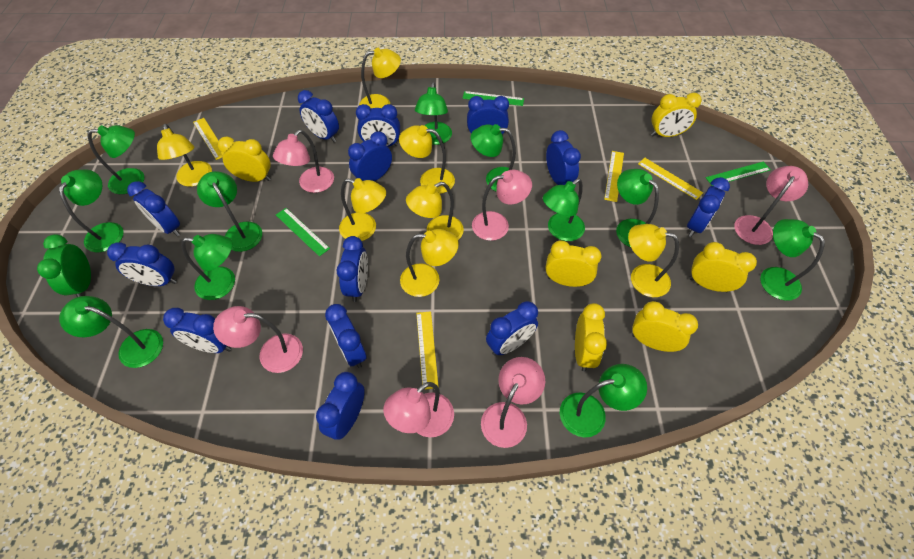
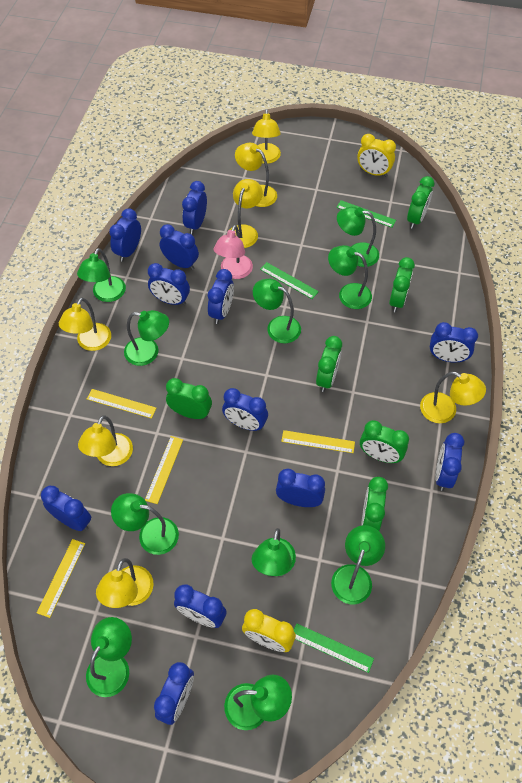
blue clock: 13 -> 12
green clock: 1 -> 6
green lamp: 11 -> 10
pink lamp: 6 -> 1
yellow clock: 6 -> 2

